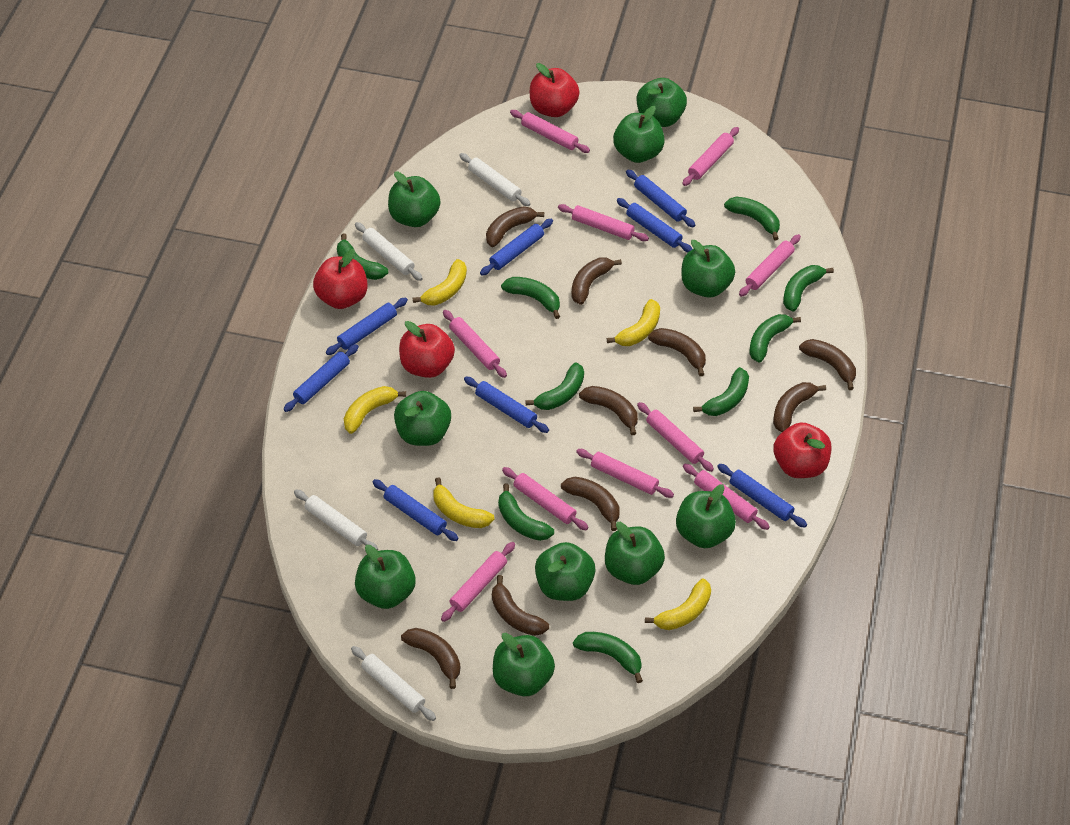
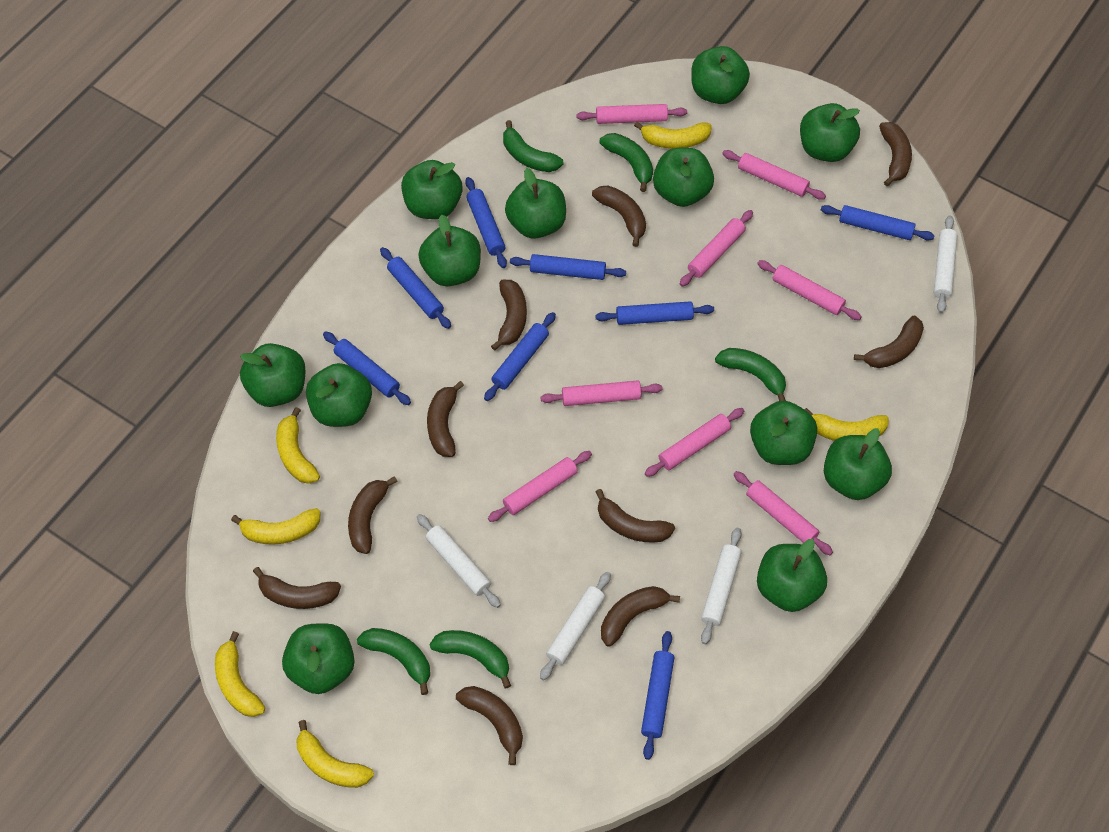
brown banana: 9 -> 10
green apple: 10 -> 12
green banana: 9 -> 5
pink rolling pin: 10 -> 8
red apple: 4 -> 0
yellow banana: 5 -> 6

